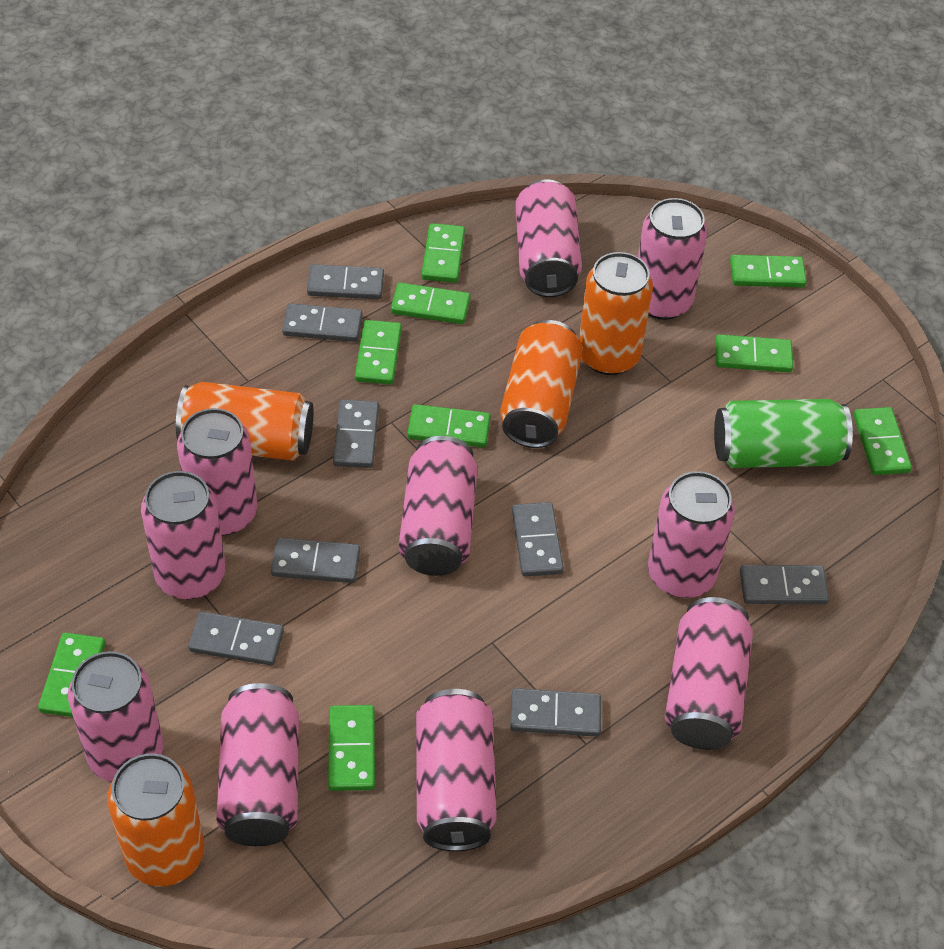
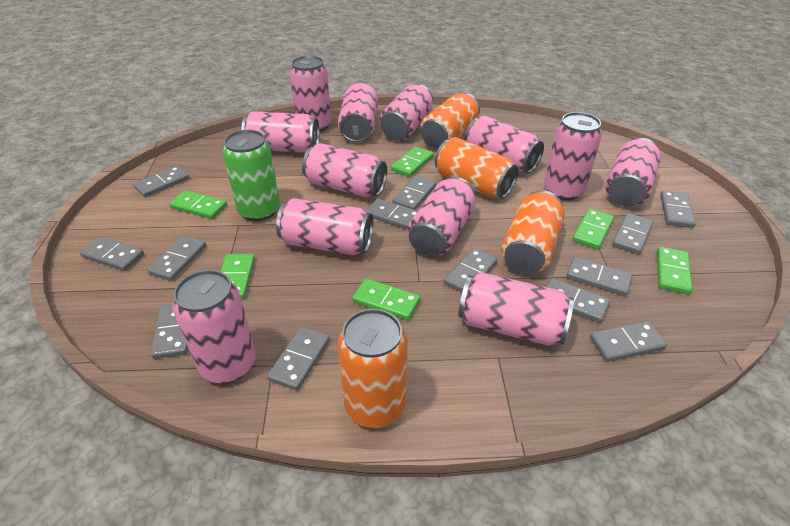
green domino: 9 -> 6
grey domino: 8 -> 13
pink can: 10 -> 12

